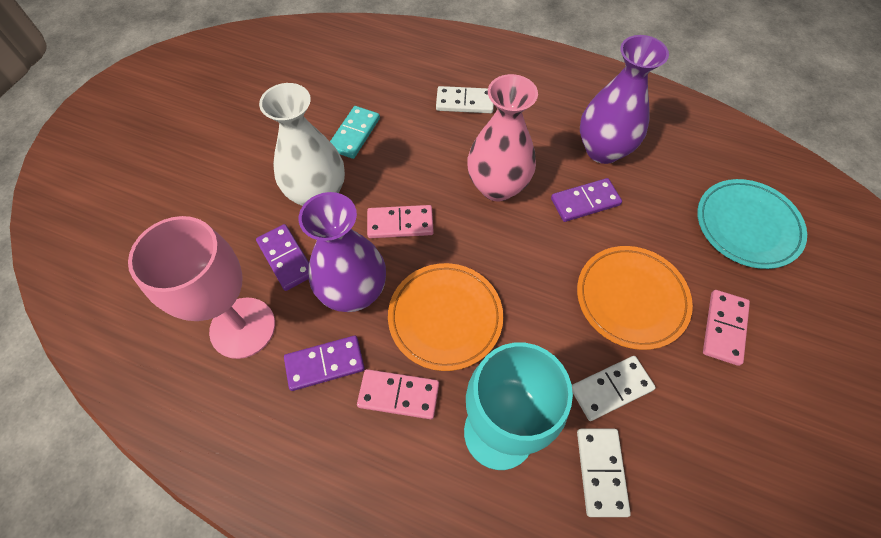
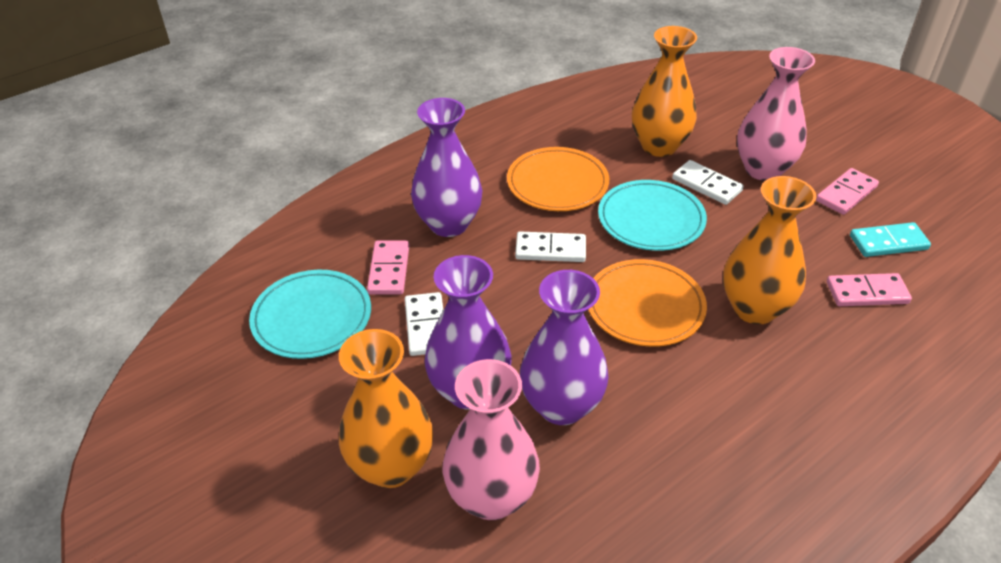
orange vase: 0 -> 3
pink goblet: 1 -> 0
pink vase: 1 -> 2
purple domino: 3 -> 0
purple vase: 2 -> 3
turquoise goblet: 1 -> 0
turquoise plate: 1 -> 2
white vase: 1 -> 0

